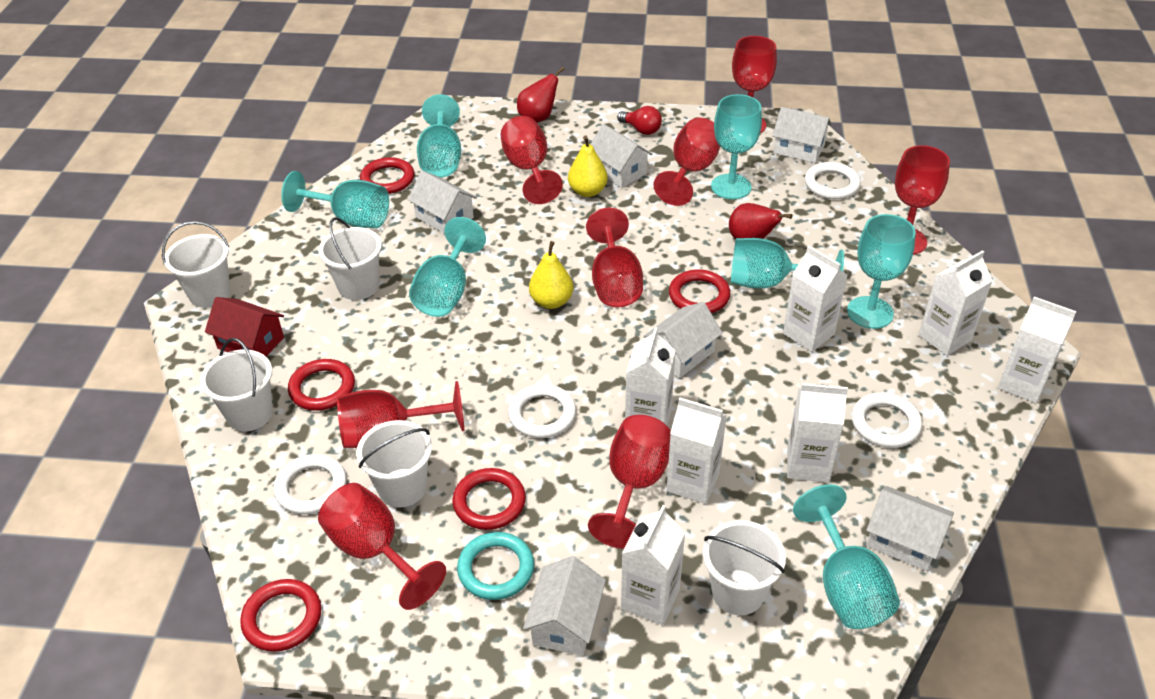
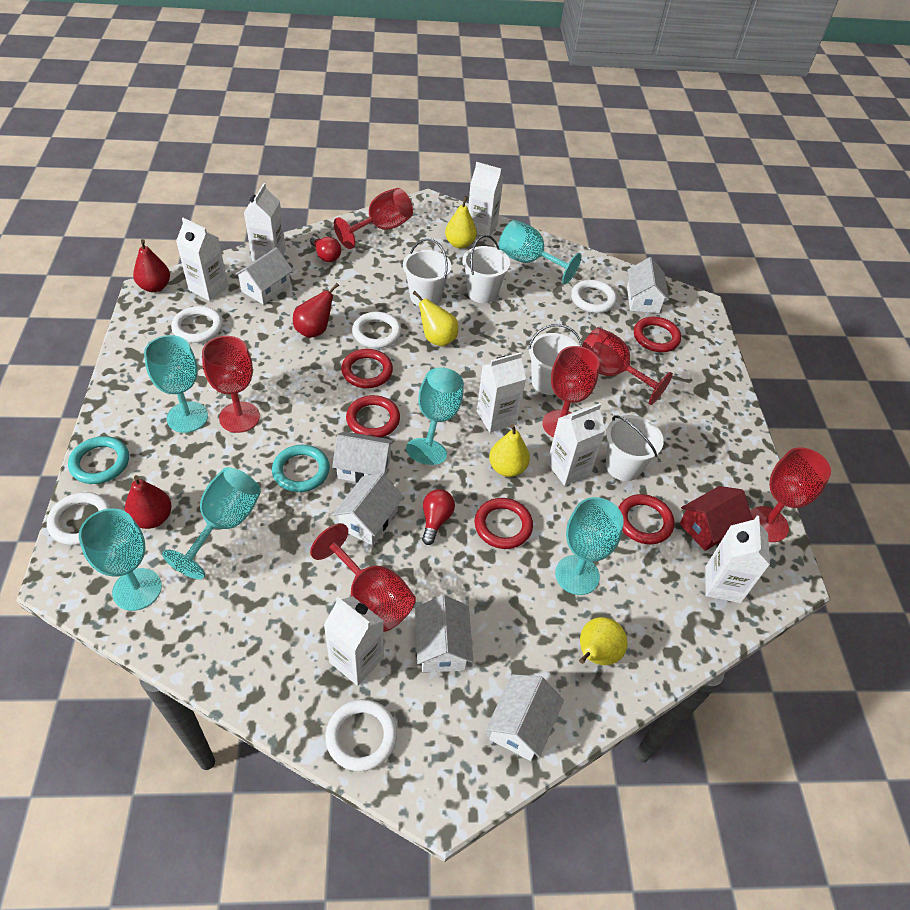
red goblet: 8 -> 6
red light bulb: 1 -> 2
red pear: 2 -> 3
turquoise goblet: 7 -> 6
turquoise ring: 1 -> 2
white bucket: 5 -> 4
white ring: 4 -> 5
yellow pear: 2 -> 4

